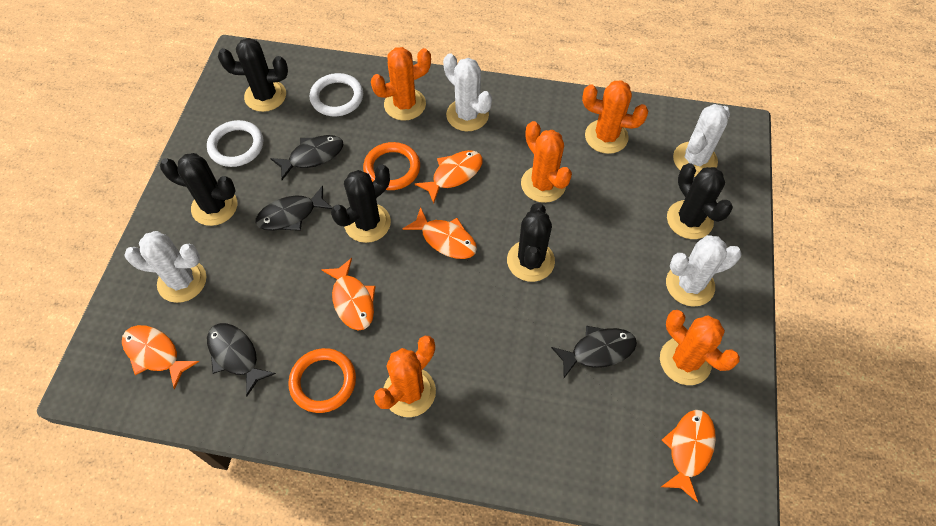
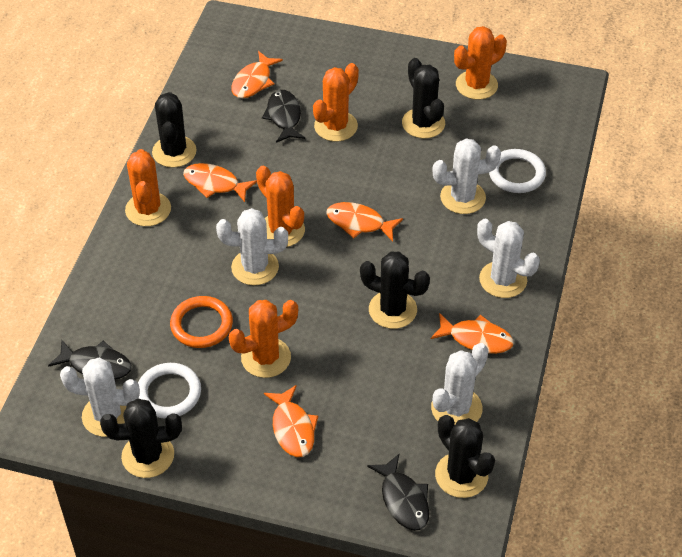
black fish: 4 -> 3
orange ring: 2 -> 1
white cactus: 4 -> 5

